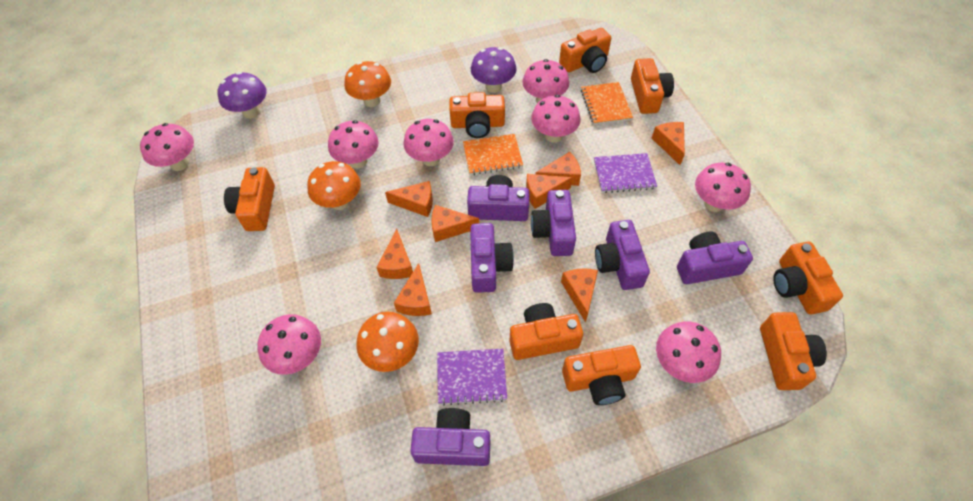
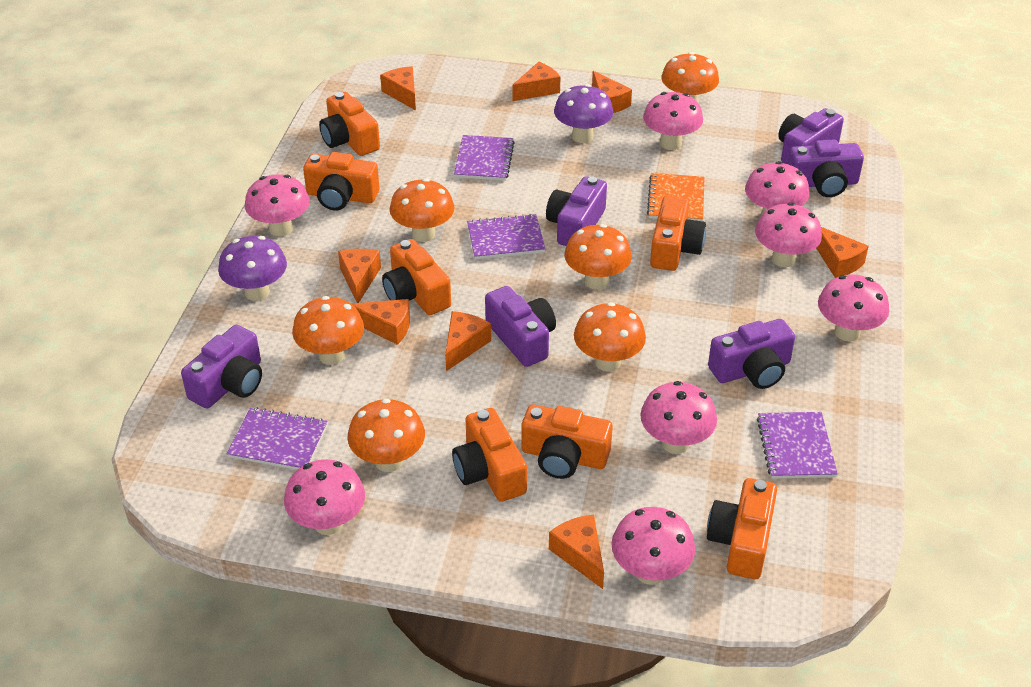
orange camera: 8 -> 7
orange mushroom: 3 -> 6
orange notebook: 2 -> 1
purple notebook: 2 -> 4

